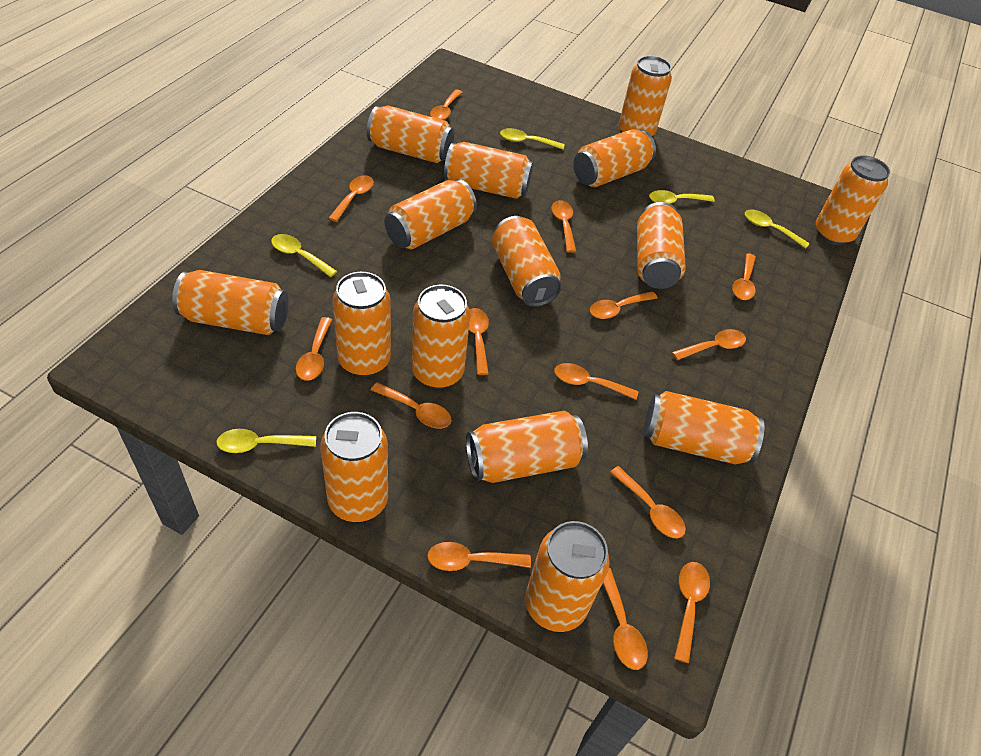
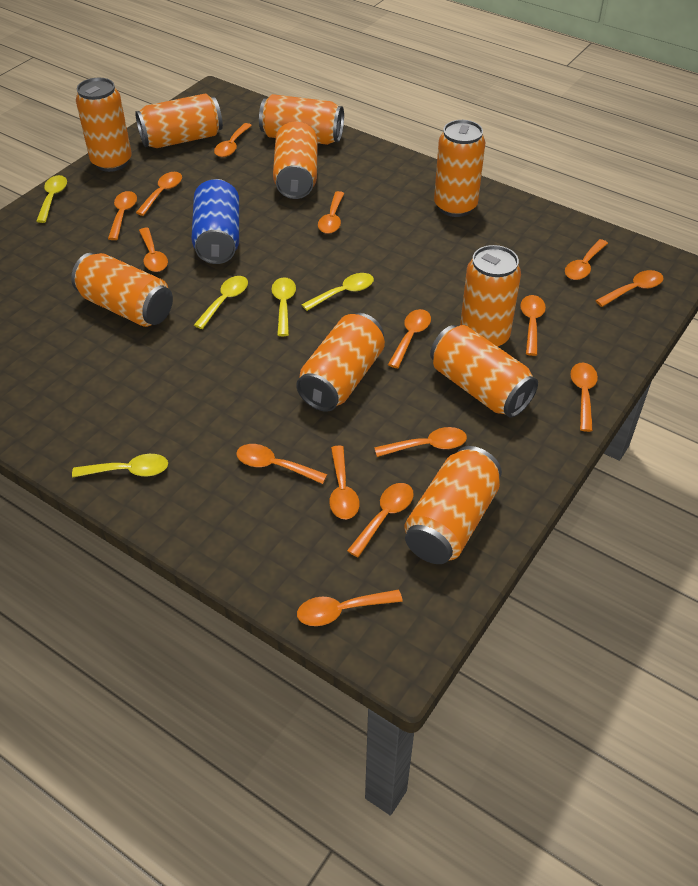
blue can: 0 -> 1
orange can: 15 -> 10
orange spoon: 14 -> 15

